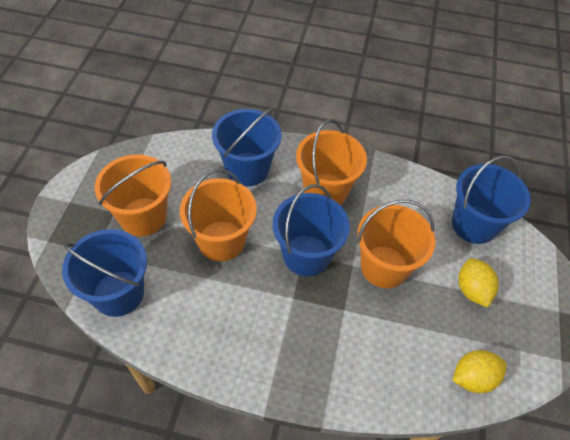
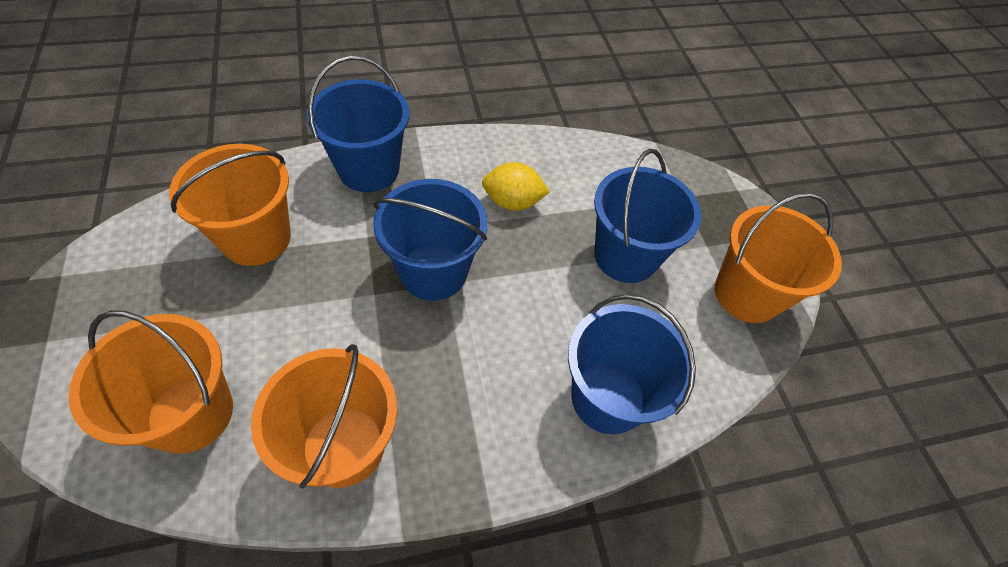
yellow lemon: 2 -> 1

